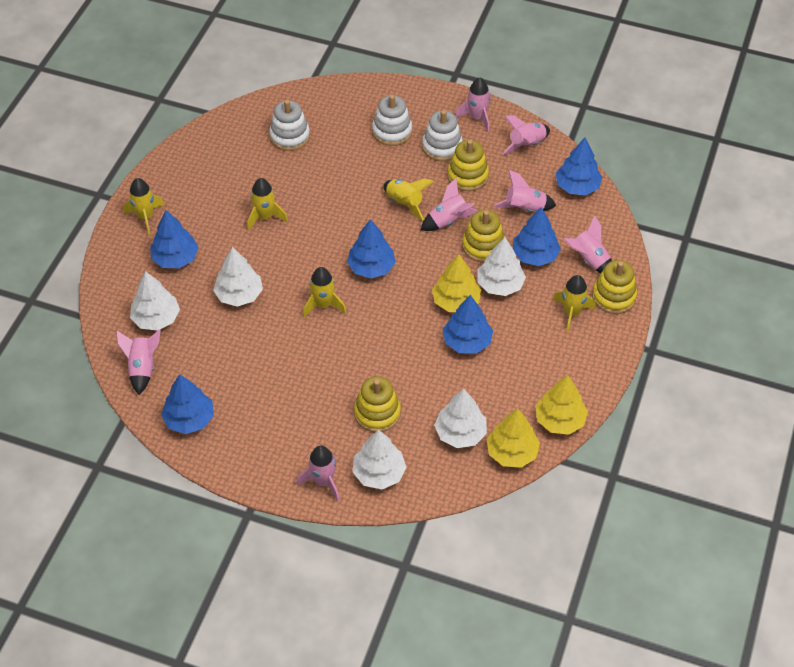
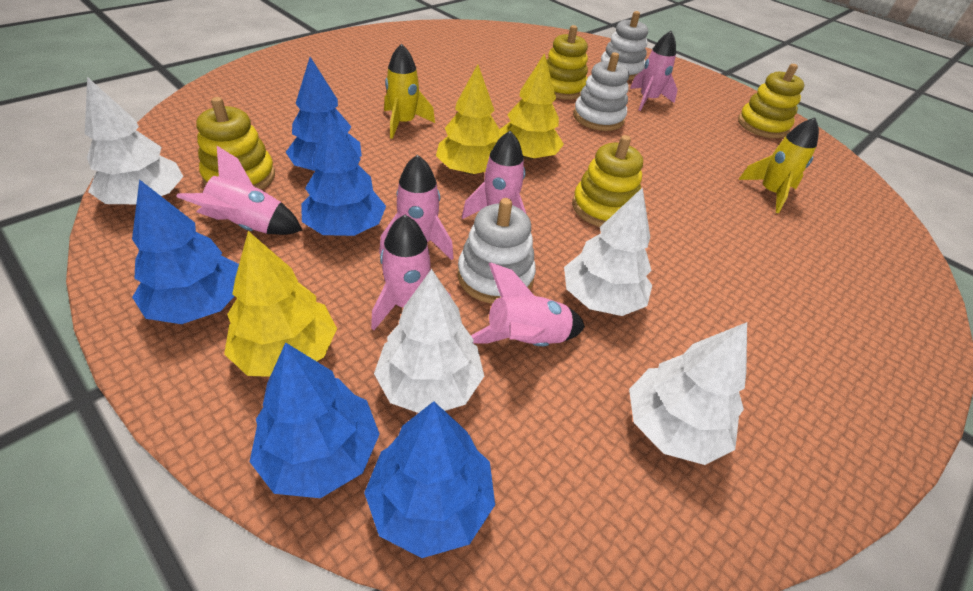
blue tree: 6 -> 5
pink rocket: 7 -> 6
white tree: 5 -> 4
yellow rocket: 5 -> 2

